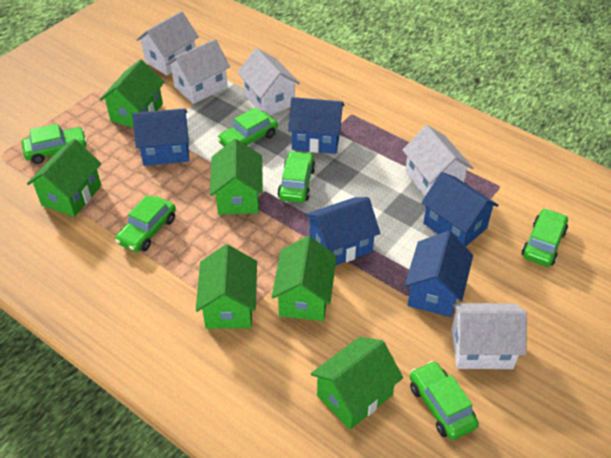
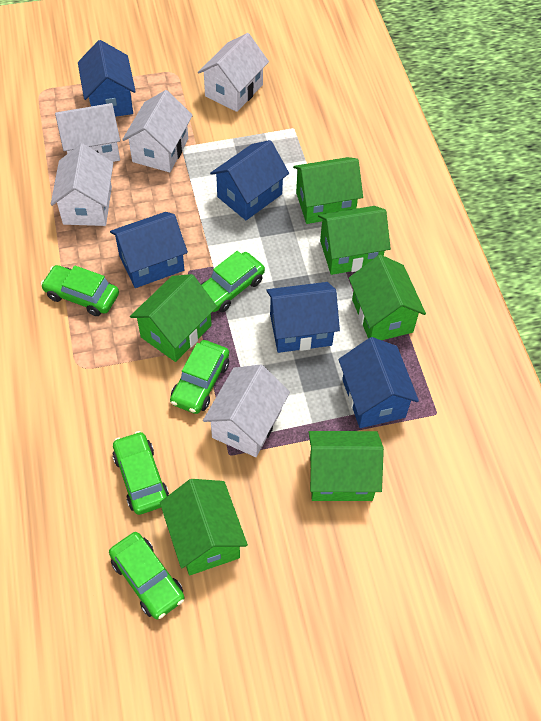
green car: 6 -> 5

